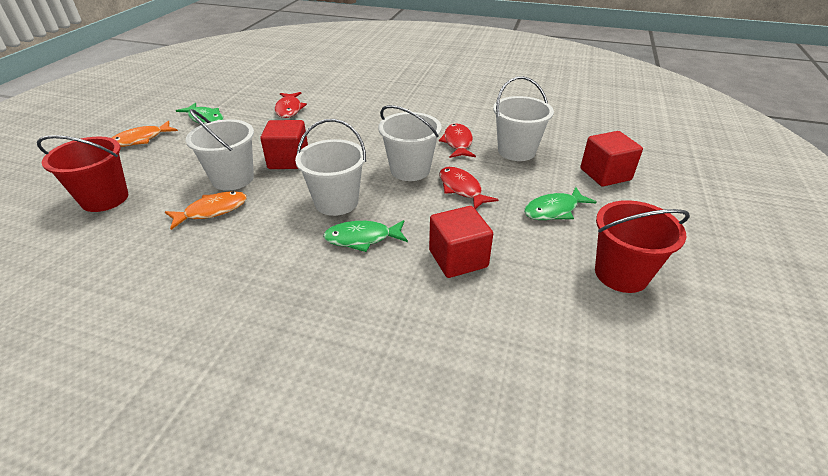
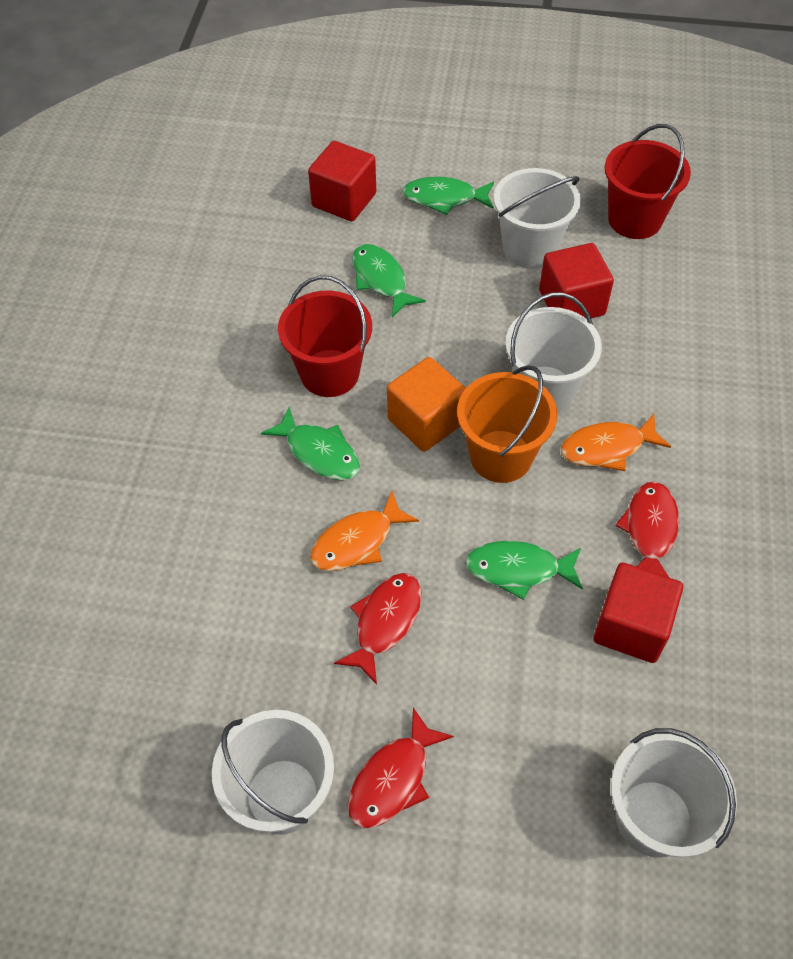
green fish: 3 -> 4
orange bucket: 0 -> 1
orange cube: 0 -> 1

